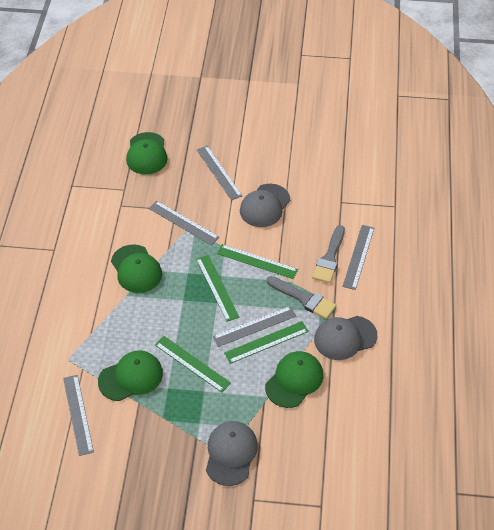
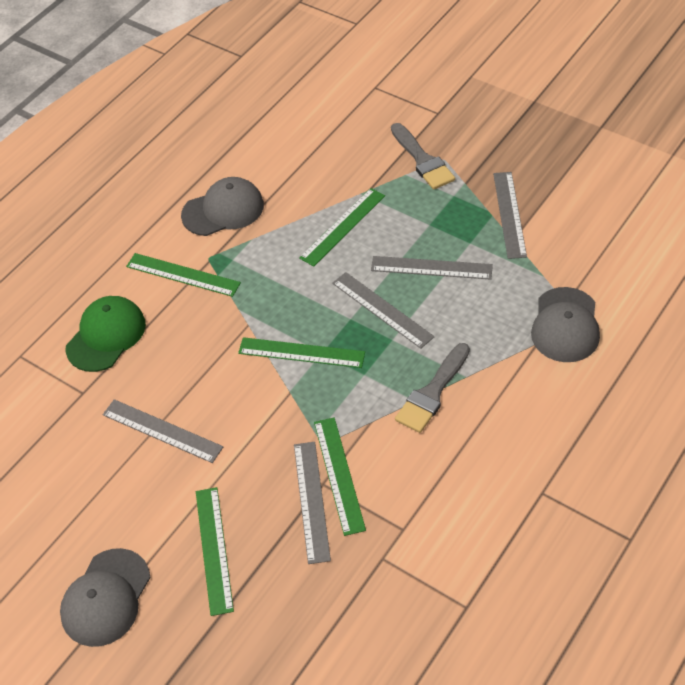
green cap: 4 -> 1
green ruler: 4 -> 5

